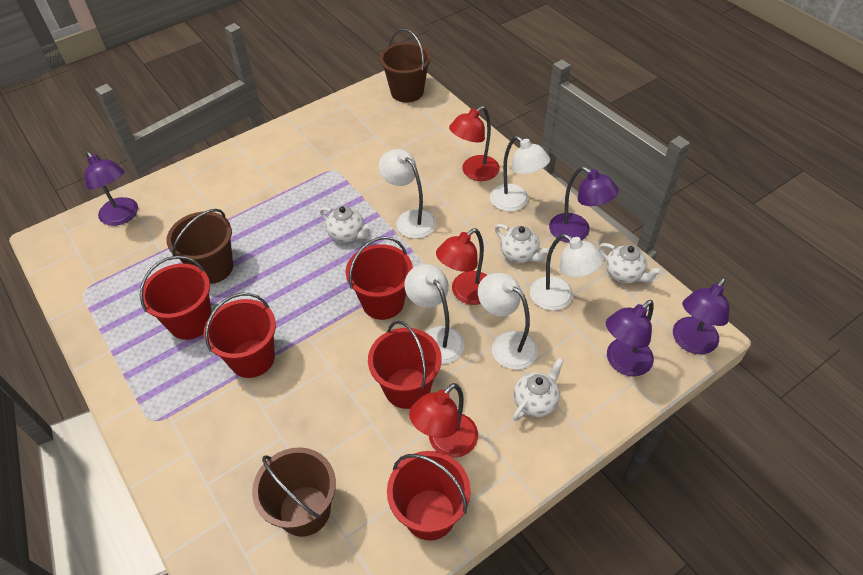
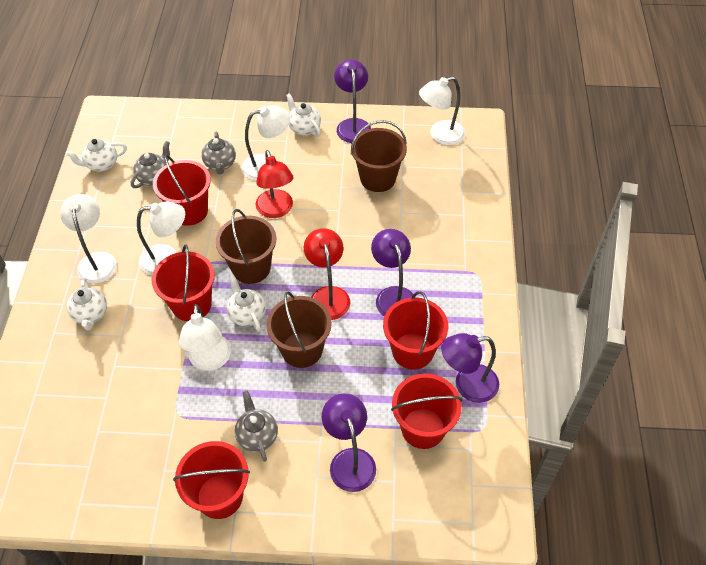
grey teapot: 0 -> 3
red lamp: 3 -> 2

